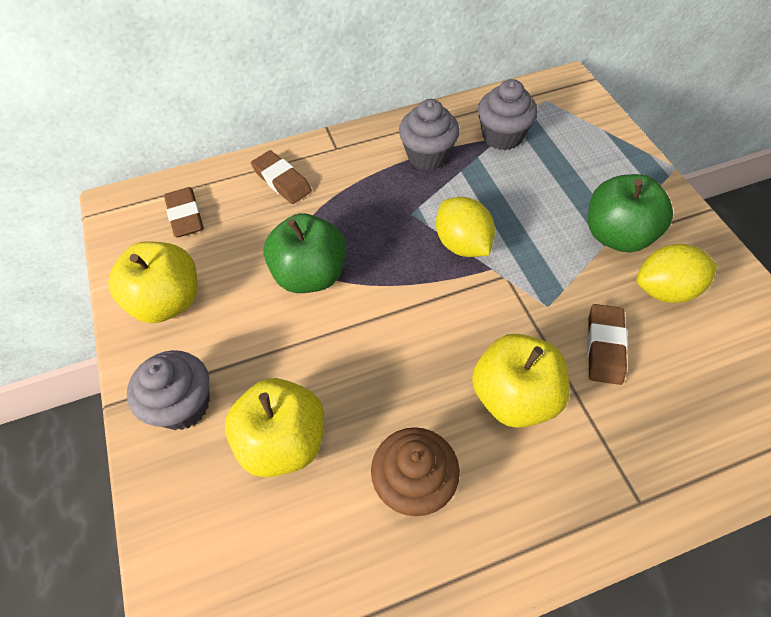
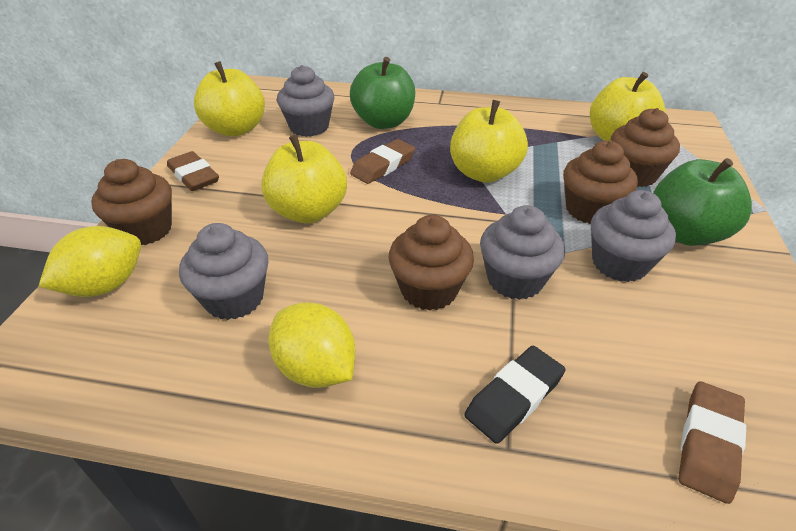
black eraser: 0 -> 1
brown cupcake: 1 -> 4
grey cupcake: 3 -> 4
yellow apple: 3 -> 4

